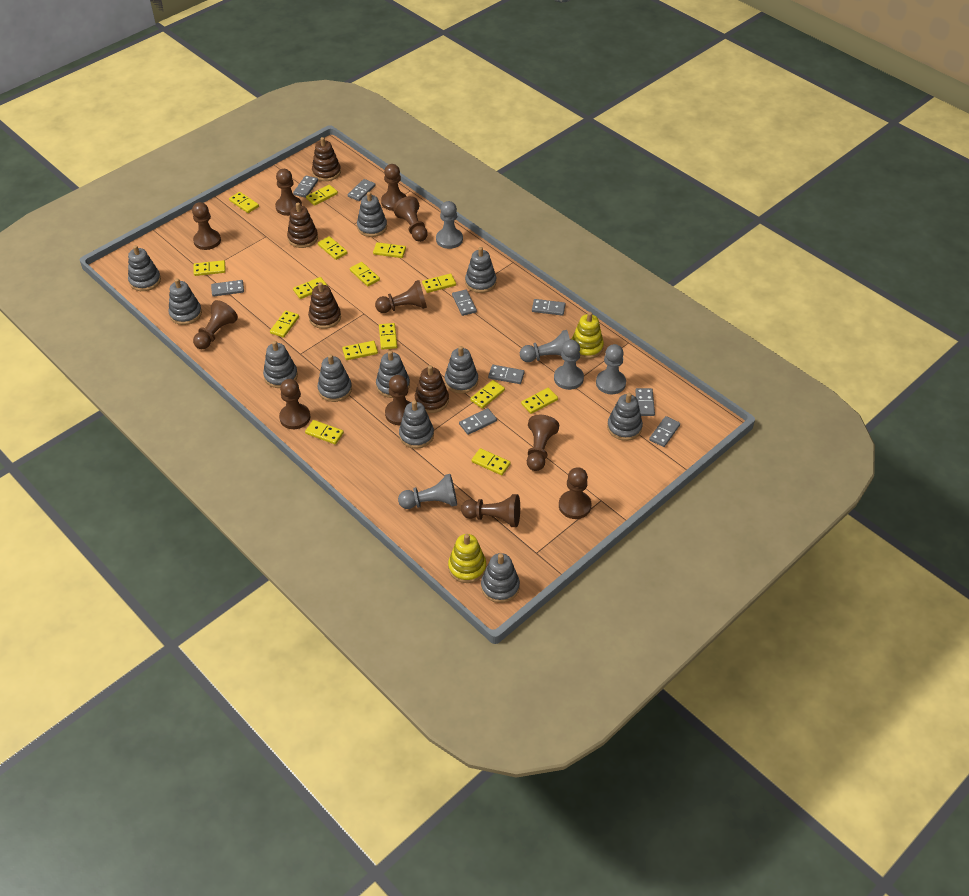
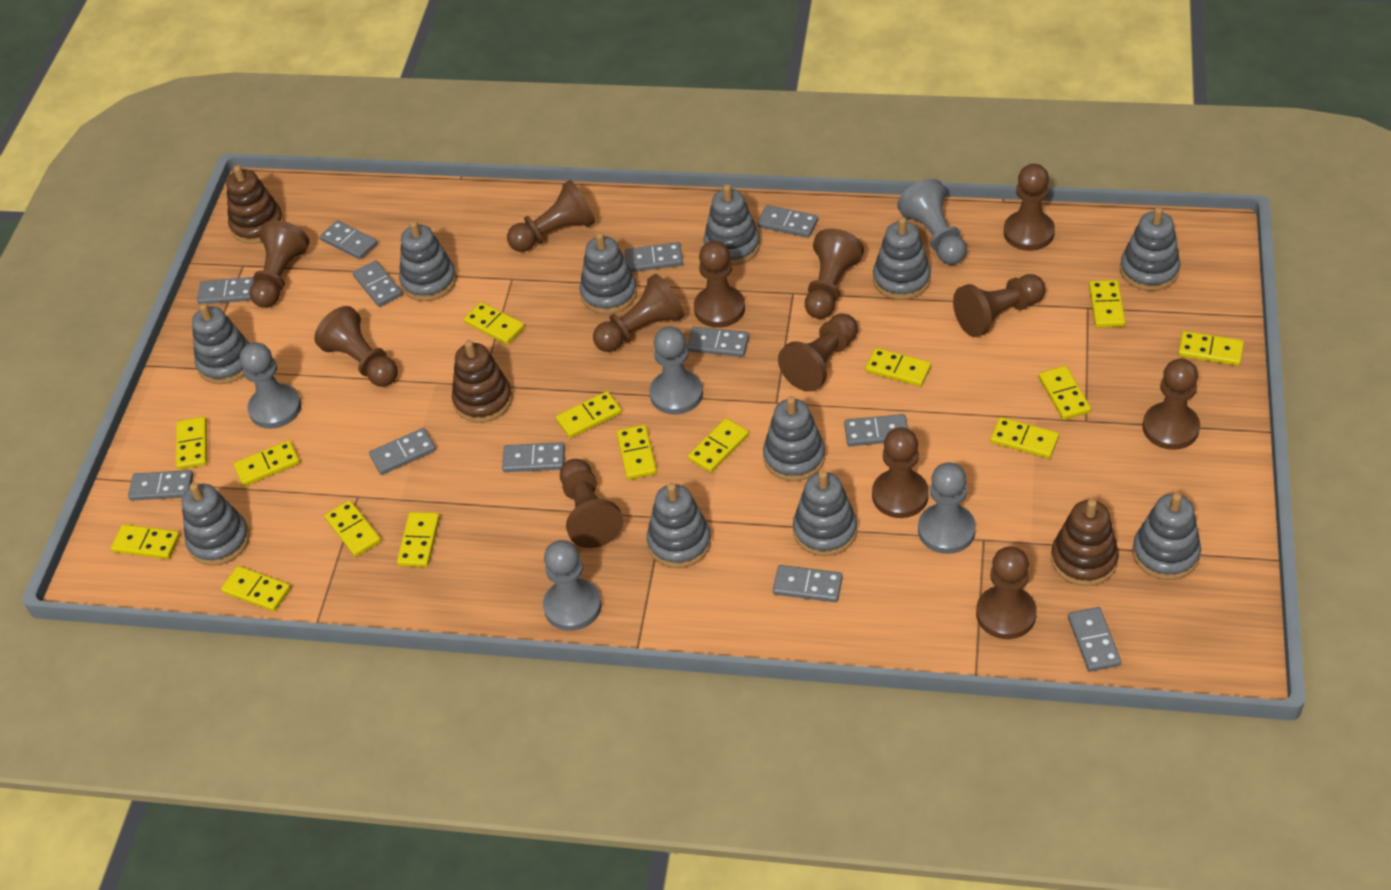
brown pawn: 11 -> 13
brown stacking toy: 4 -> 3
grey domino: 9 -> 12
yellow stacking toy: 2 -> 0

